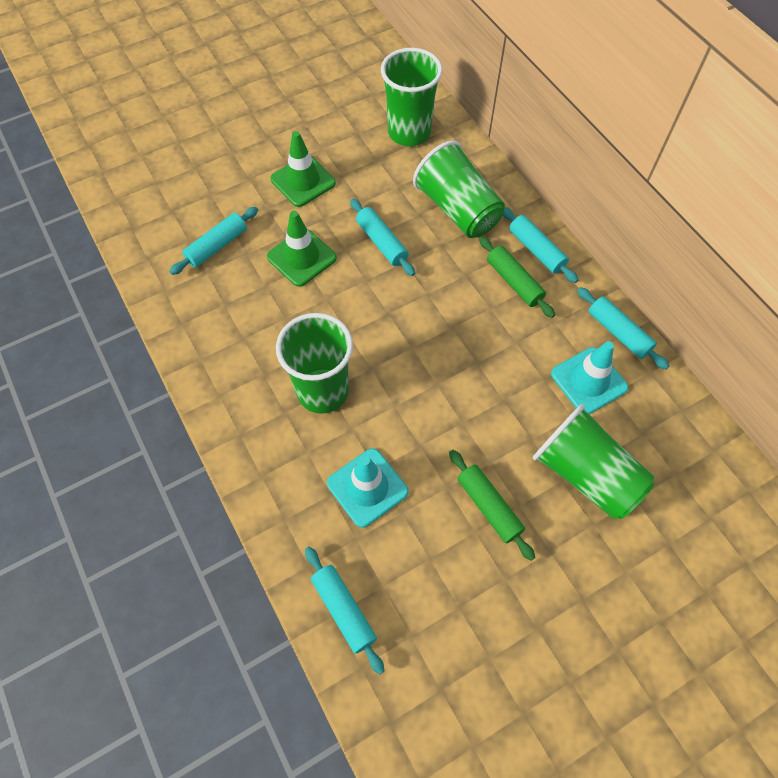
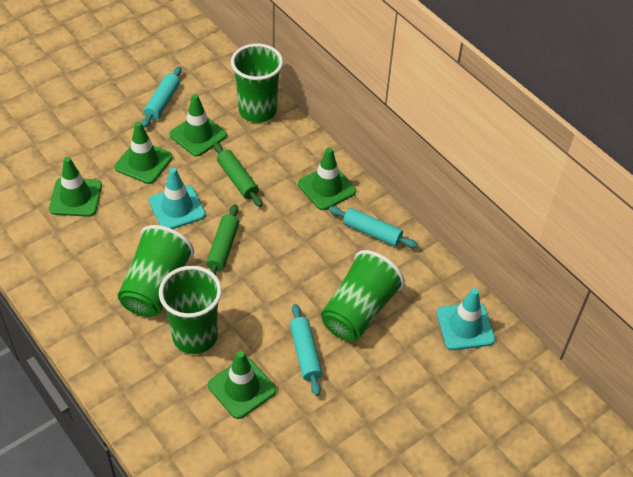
green traffic cone: 2 -> 5
turquoise rolling pin: 5 -> 3

